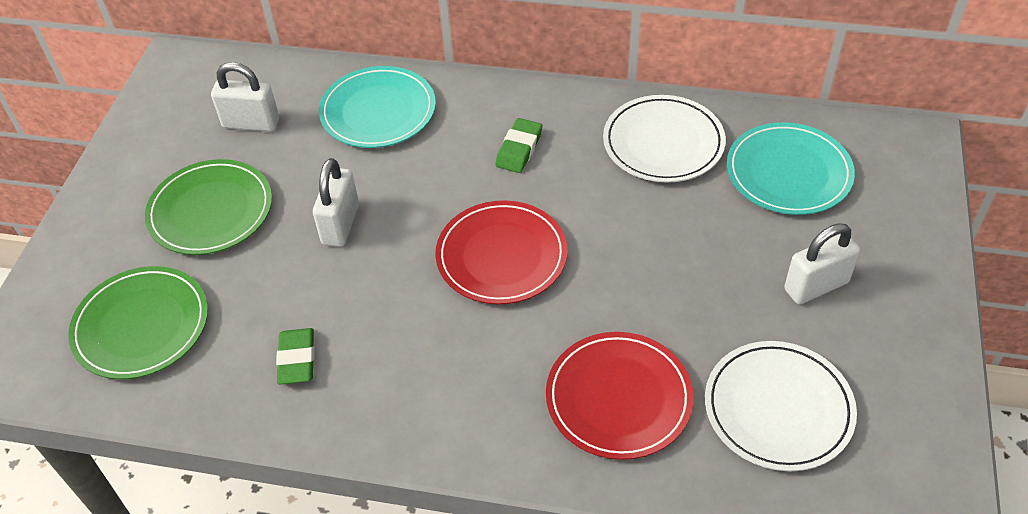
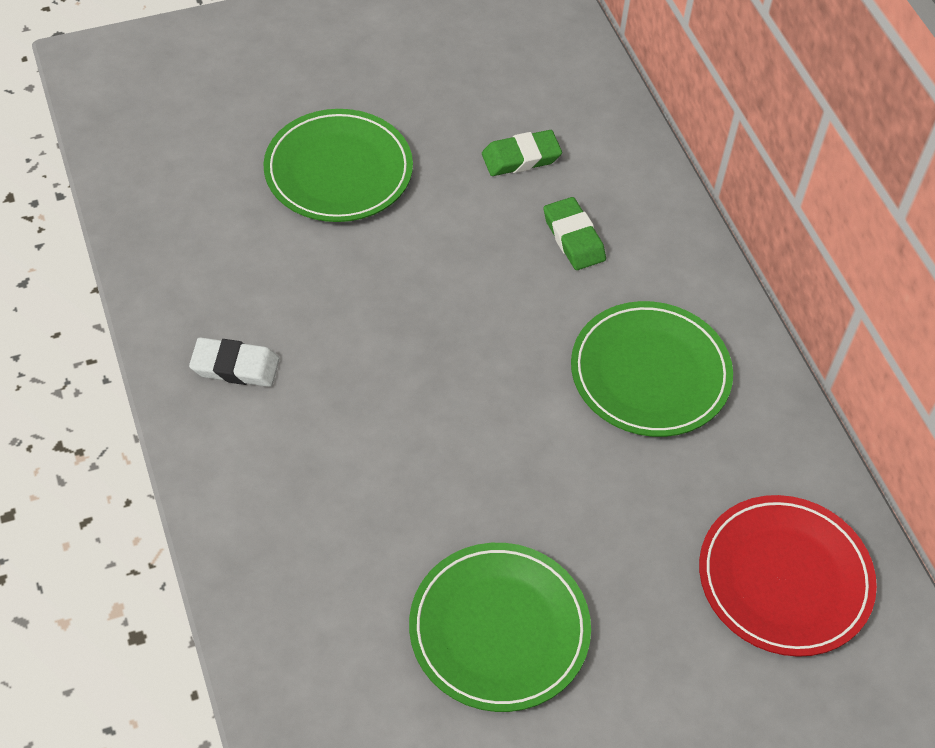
green plate: 2 -> 3
red plate: 2 -> 1
turquoise plate: 2 -> 0
white eraser: 0 -> 1
white padlock: 3 -> 0
white plate: 2 -> 0

